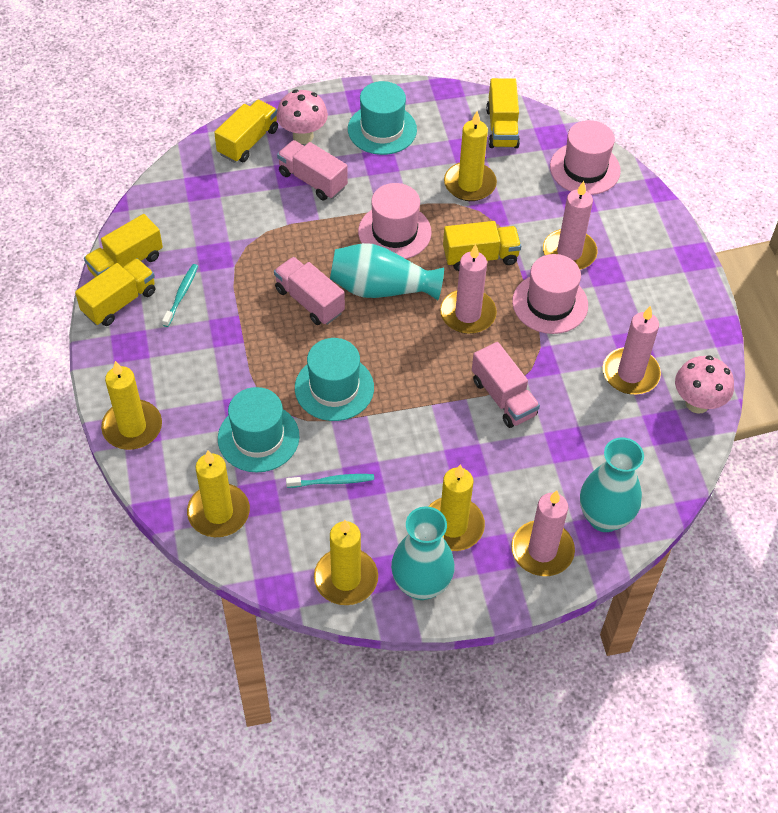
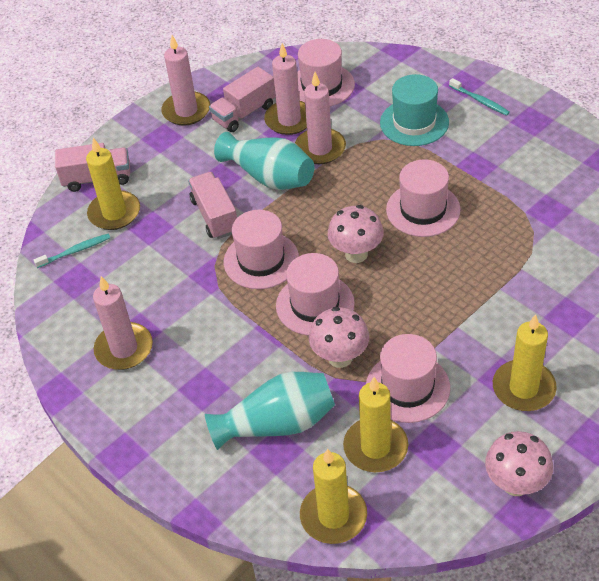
pink hat: 3 -> 5
pink mushroom: 2 -> 3
turquoise hat: 3 -> 1
turquoise vase: 3 -> 2
yellow candle: 5 -> 4
yellow truck: 5 -> 0

